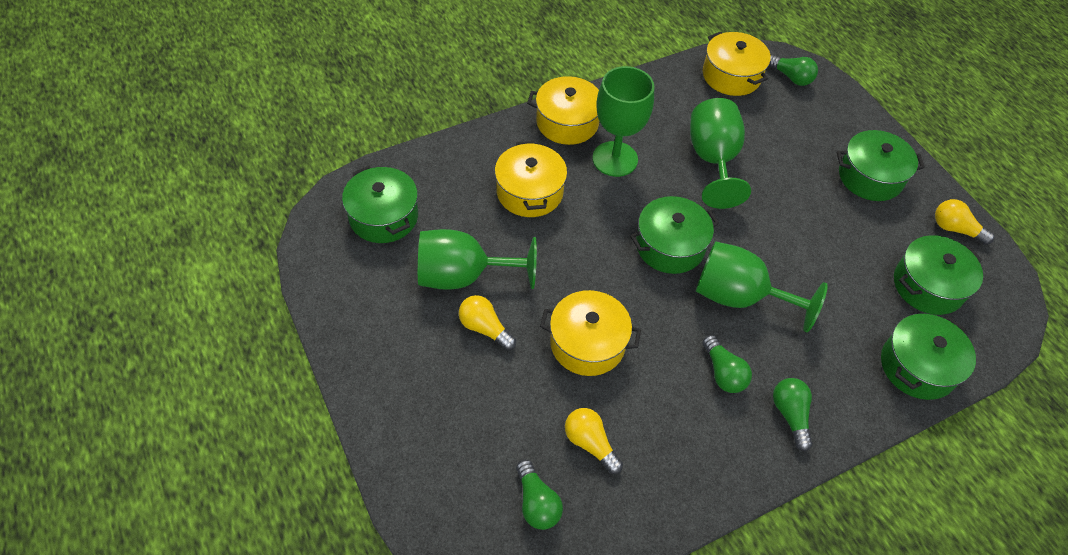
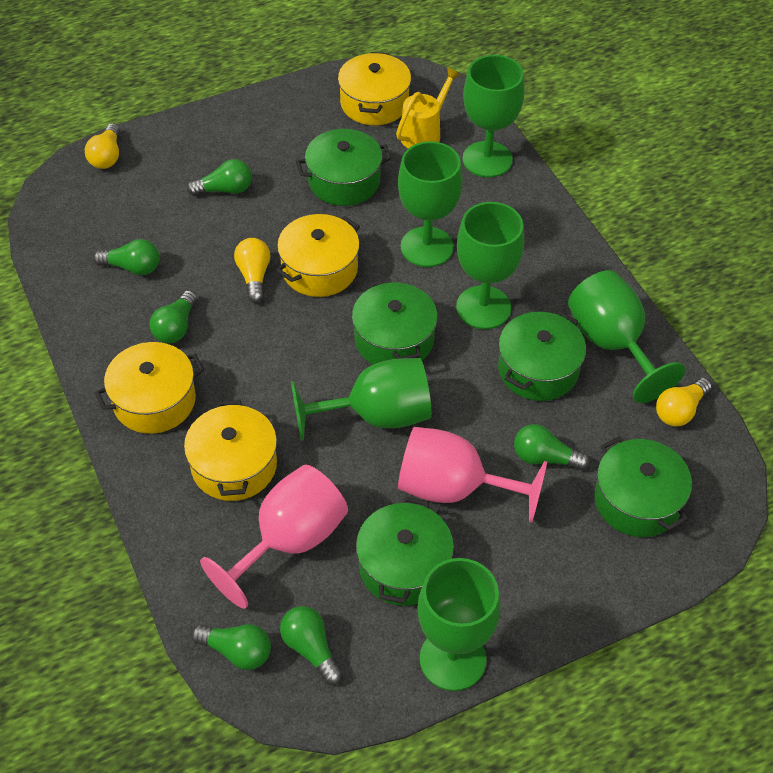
green goblet: 4 -> 6
green light bulb: 4 -> 6
pink goblet: 0 -> 2
yellow watering can: 0 -> 1

